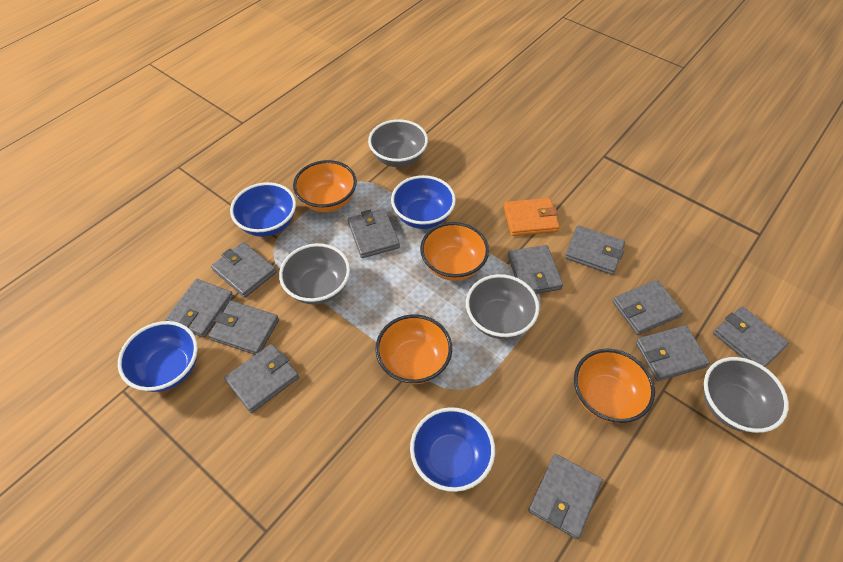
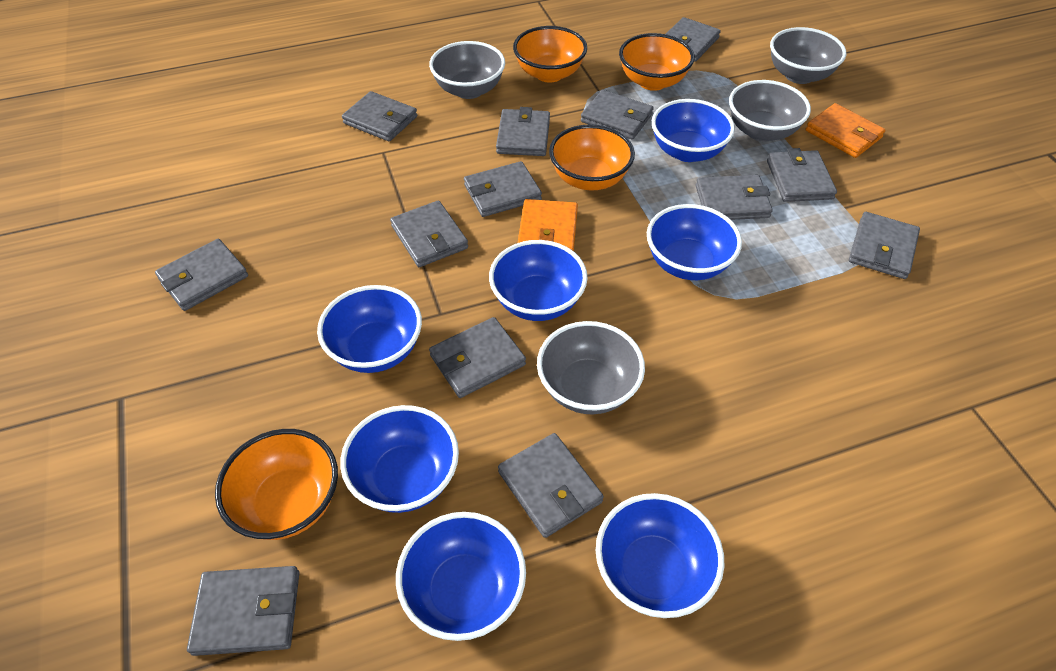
blue bowl: 4 -> 7
grey wallet: 11 -> 13
orange wallet: 1 -> 2

